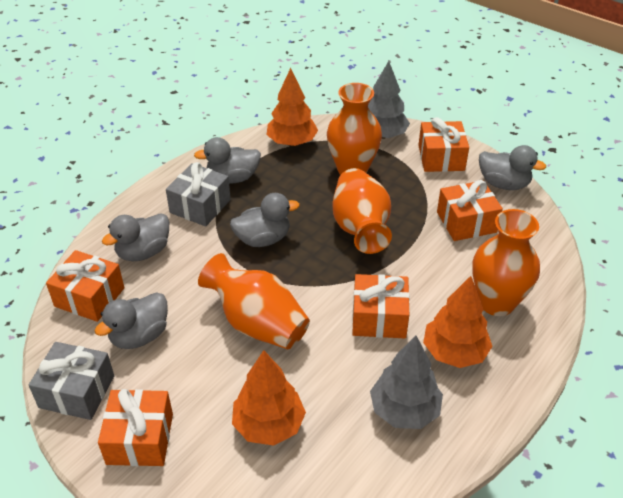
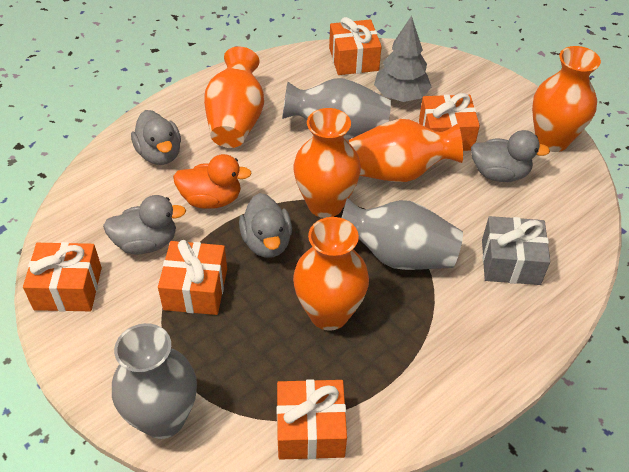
grey duck: 5 -> 4
grey gift: 2 -> 1
grey tree: 2 -> 1
grey vase: 0 -> 3
orange duck: 0 -> 1
orange tree: 3 -> 0
orange vase: 4 -> 5

